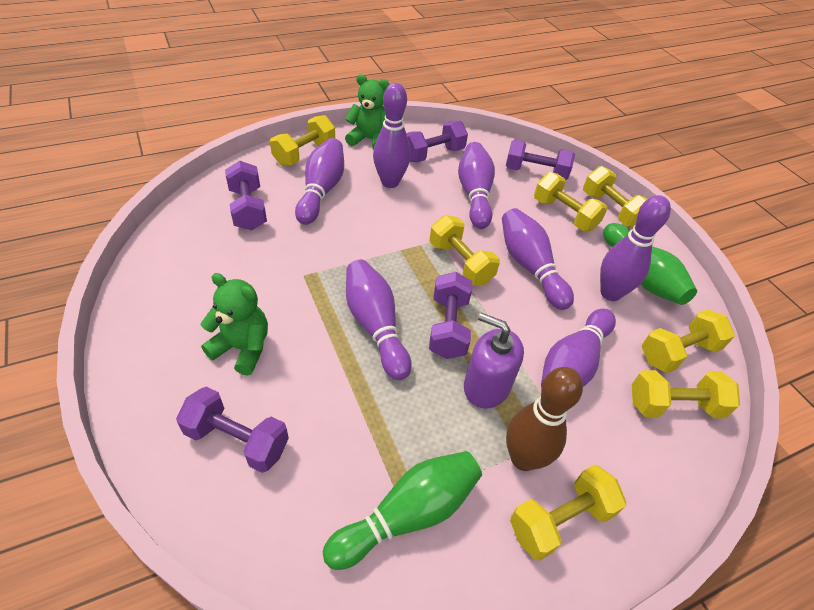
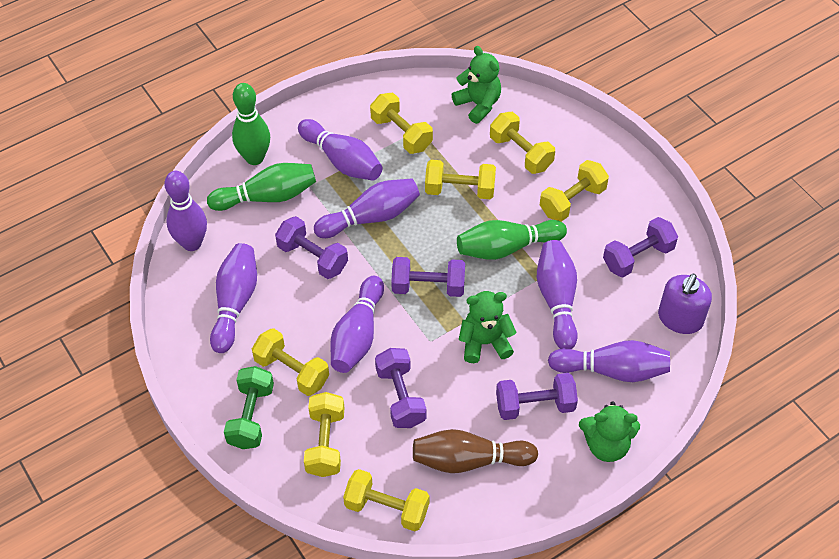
green bowling pin: 2 -> 3
green dumbbell: 0 -> 1
green teddy bear: 2 -> 3

